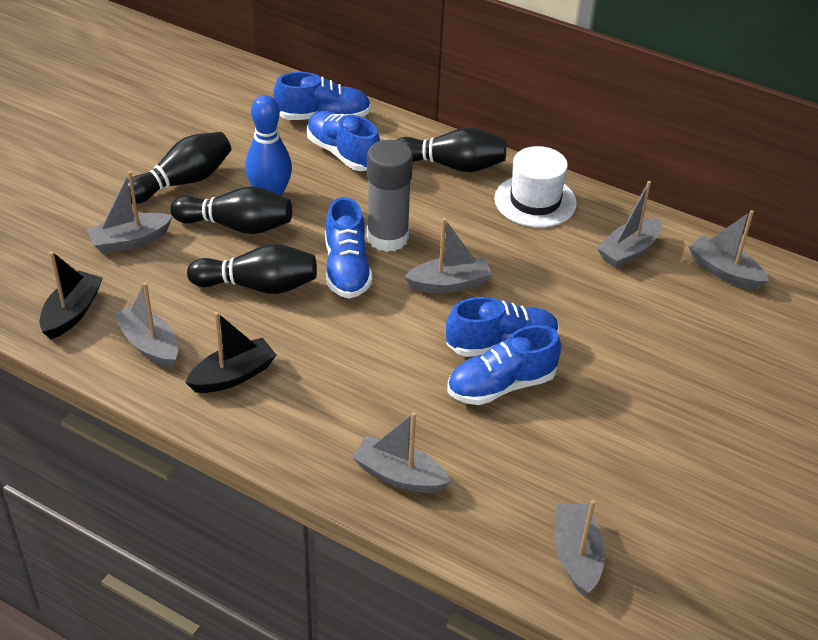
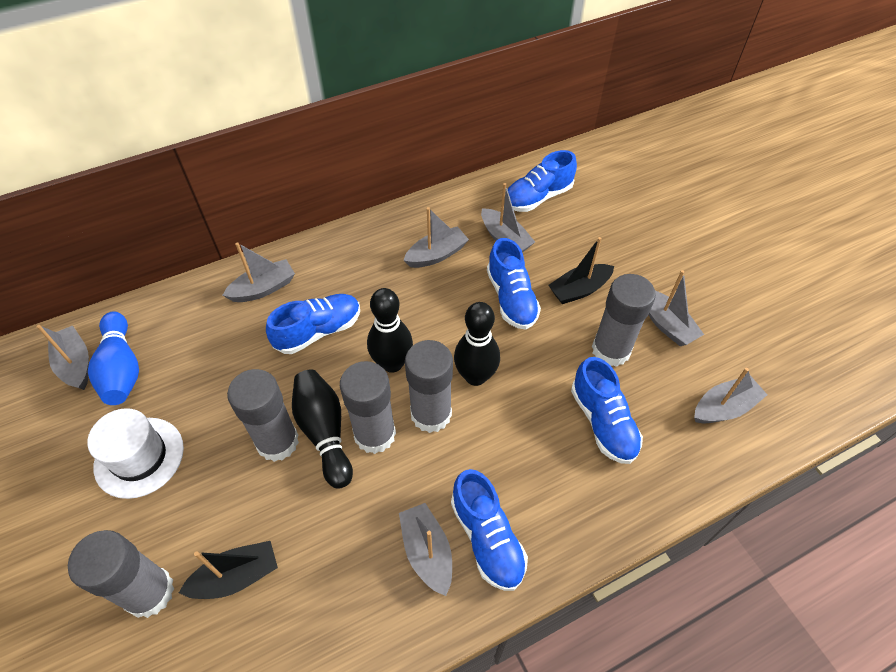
black bowling pin: 4 -> 3
grey glue stick: 1 -> 5

